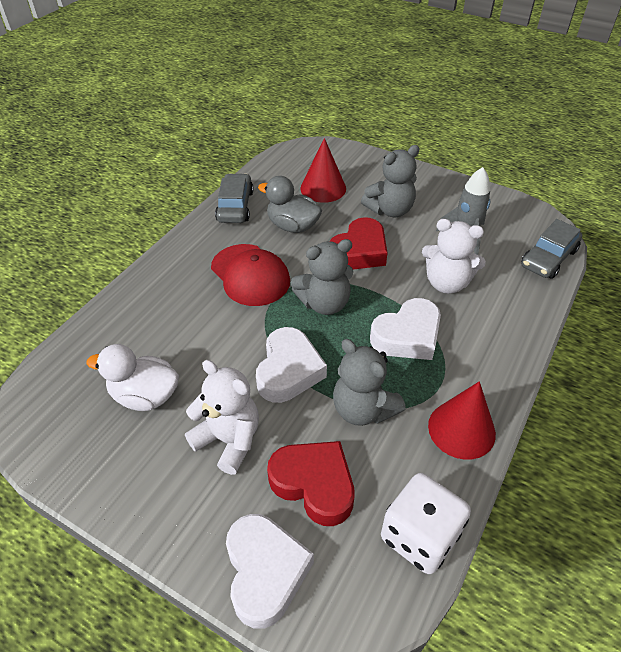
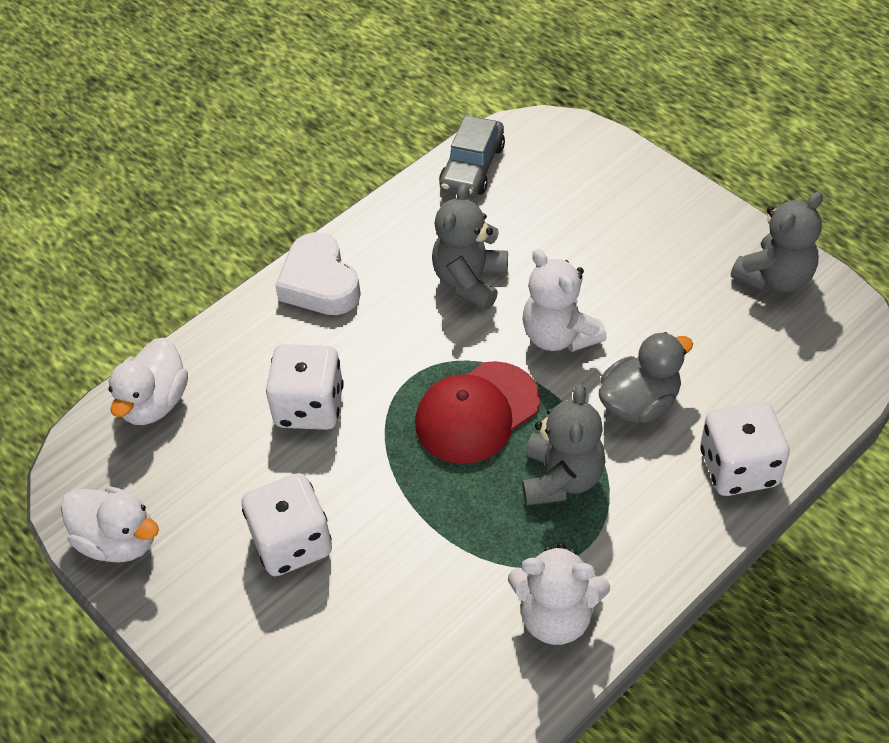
grey car: 2 -> 1
grey rocket: 1 -> 0
red cone: 2 -> 0
red heart: 2 -> 0
white dice: 1 -> 3
white duck: 1 -> 2
white heart: 3 -> 1

